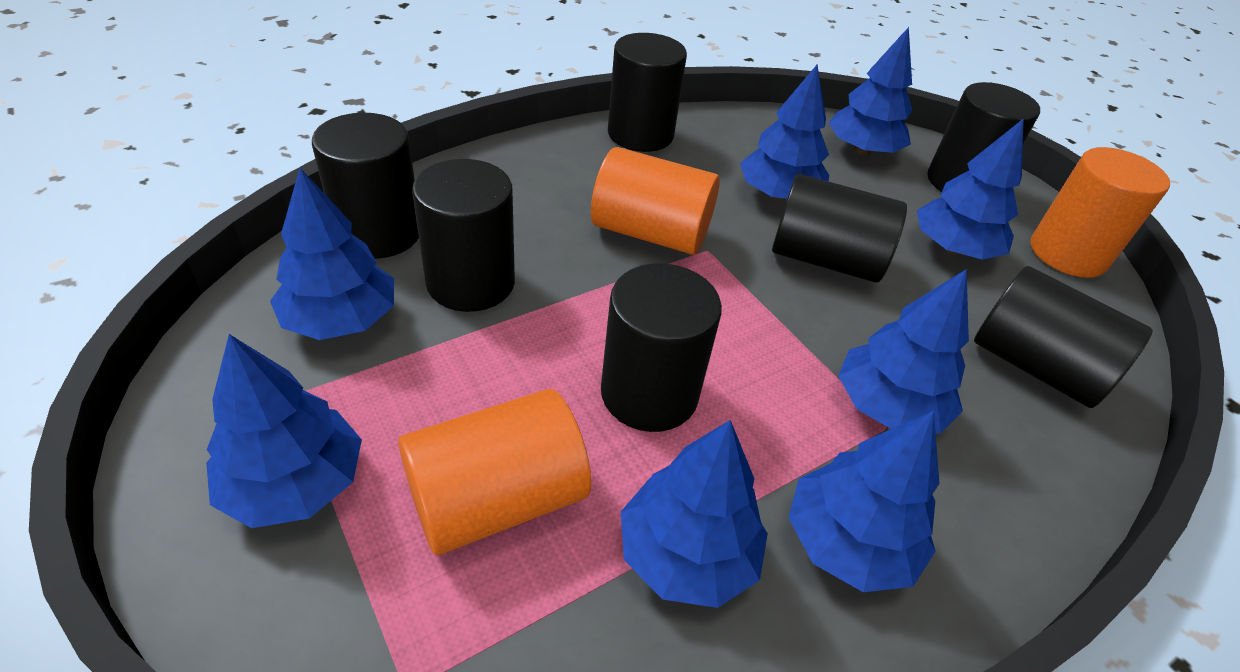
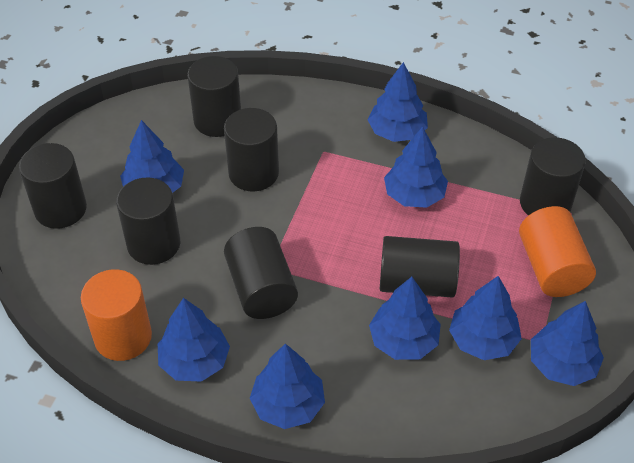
orange cylinder: 3 -> 2

